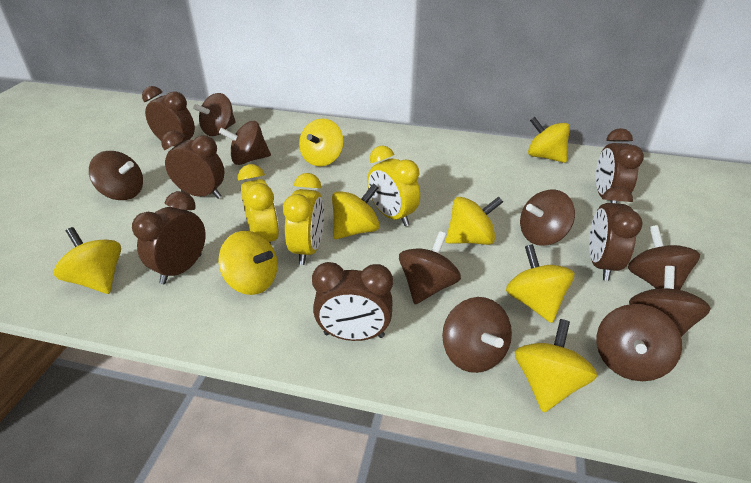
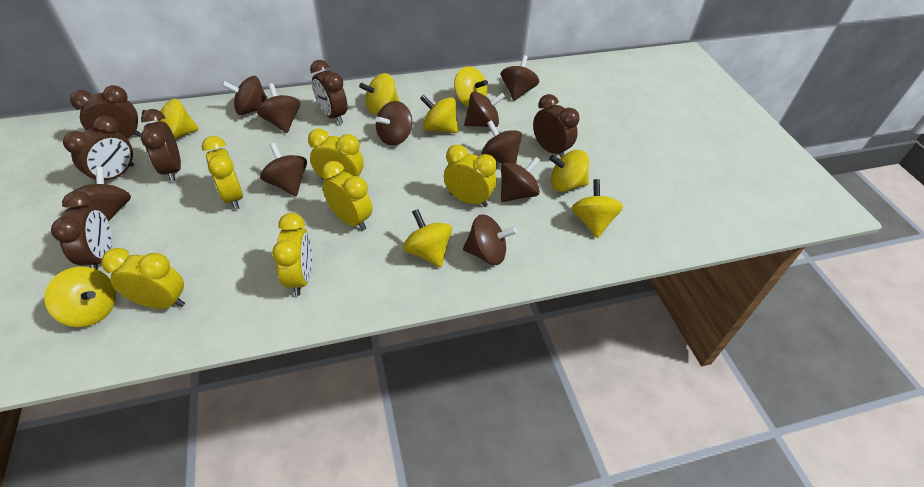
brown spinning top: 9 -> 10
yellow clock: 3 -> 6

